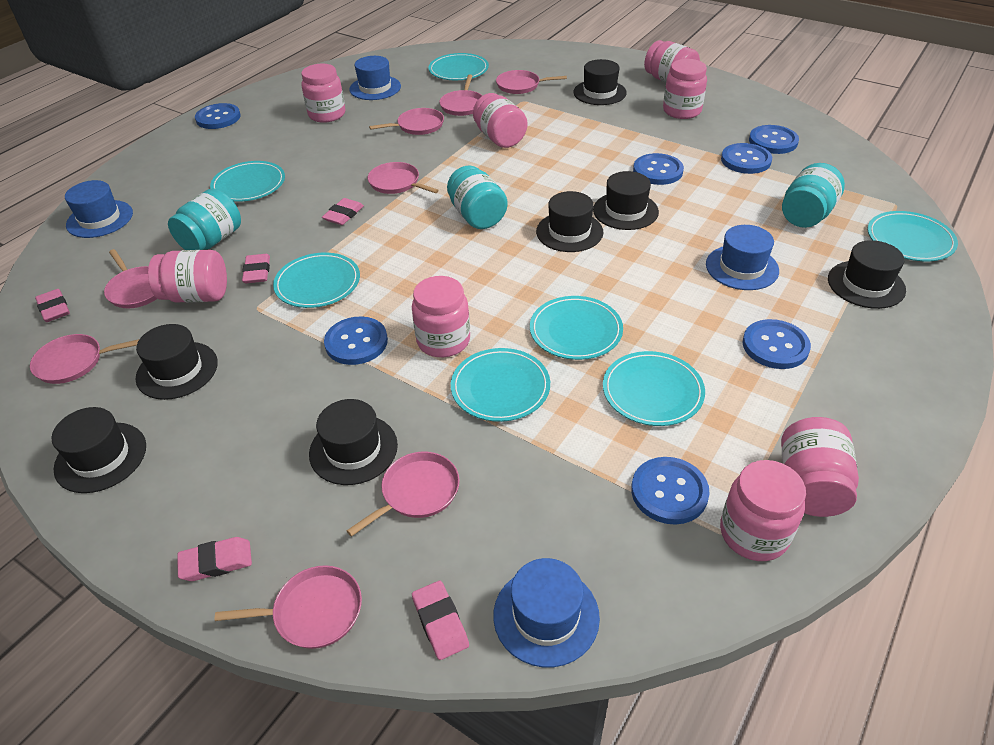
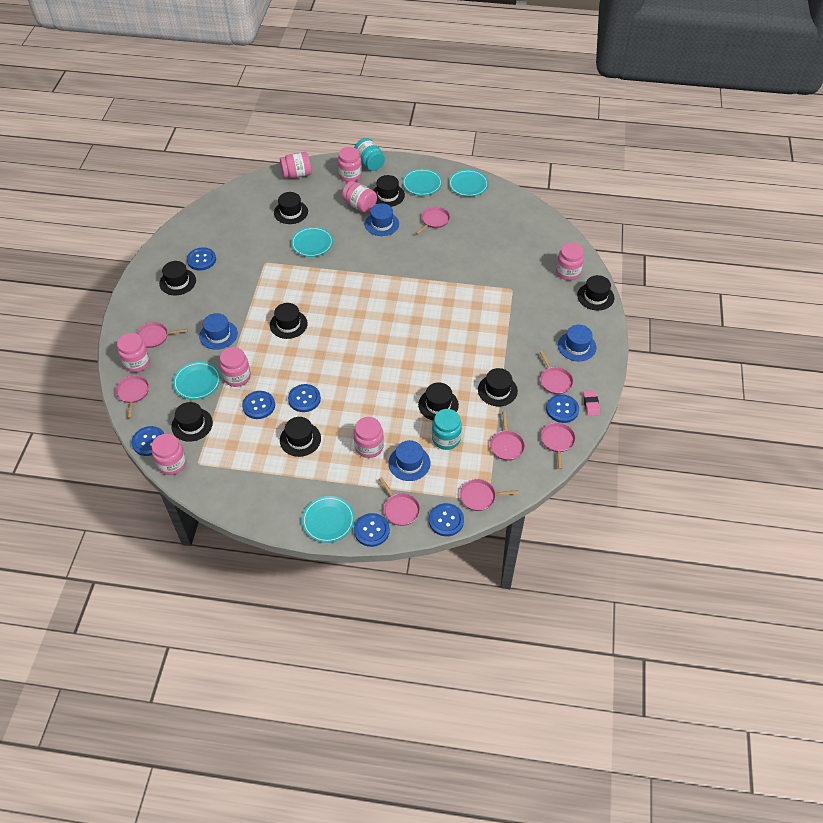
black hat: 7 -> 9
pink eraser: 5 -> 1
turquoise jar: 3 -> 2
turquoise plate: 7 -> 5

